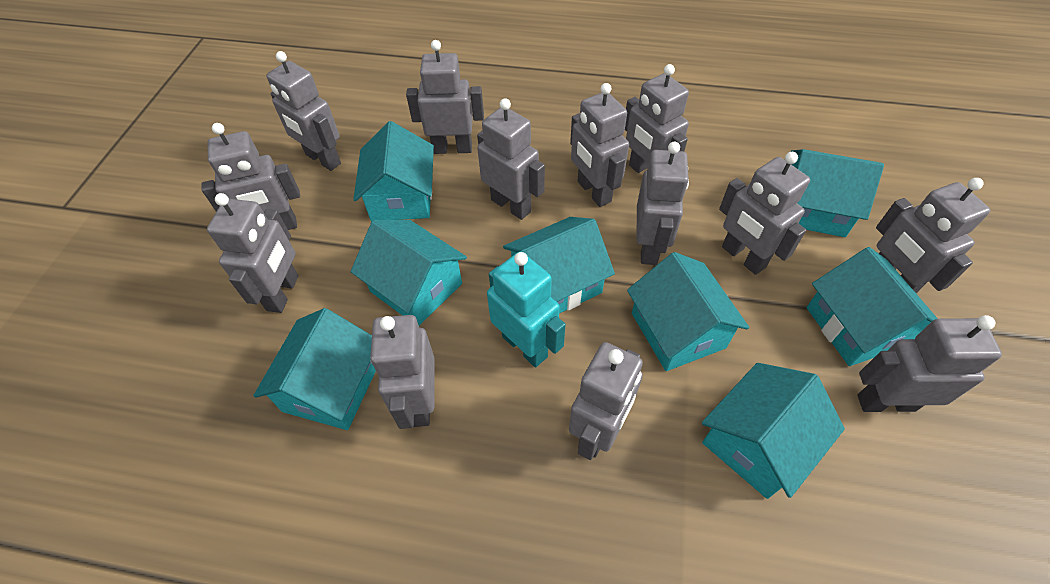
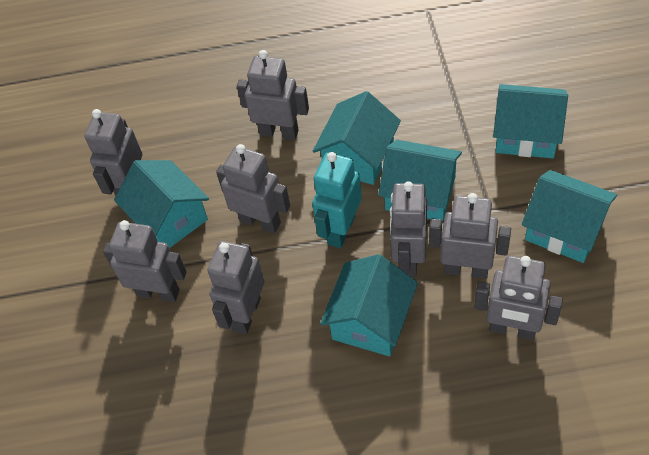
grey robot: 13 -> 8
turquoise house: 8 -> 6

